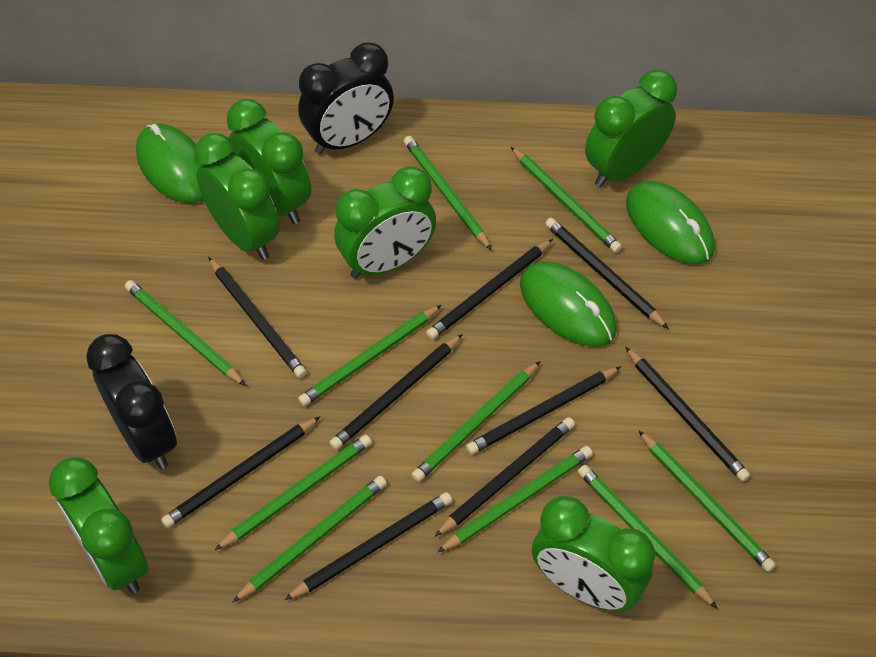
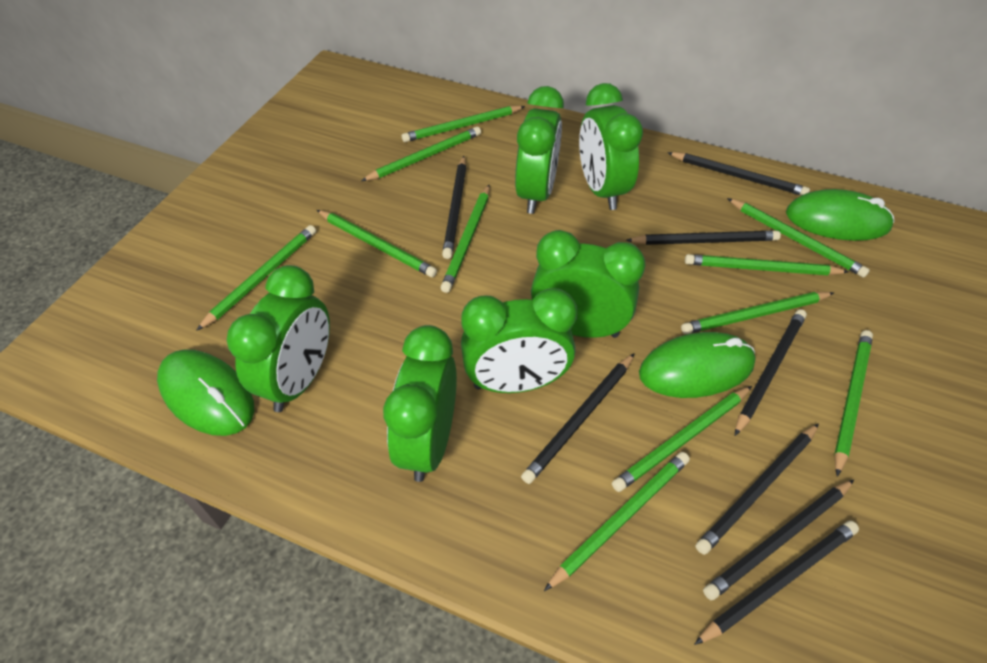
black clock: 2 -> 0
black pencil: 9 -> 8
green pencil: 10 -> 11

